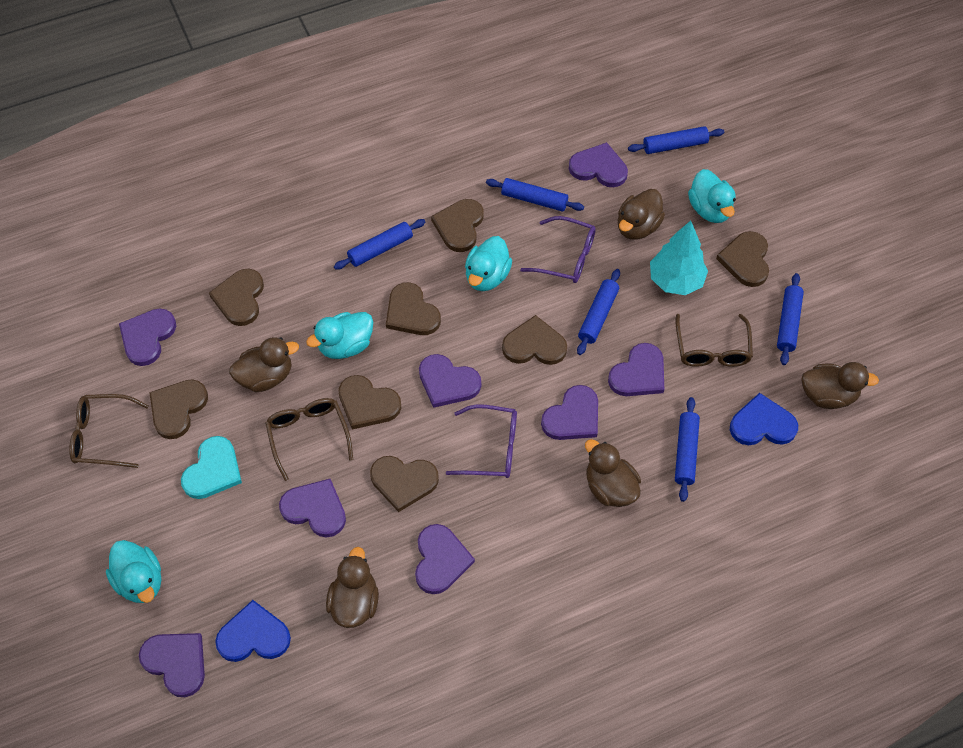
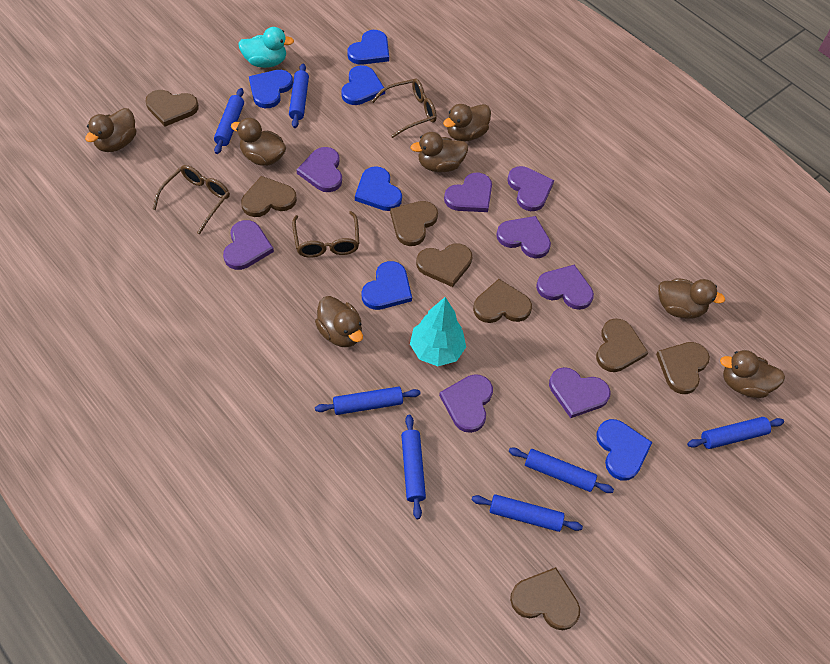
blue heart: 2 -> 6
blue rolling pin: 6 -> 7
brown duck: 5 -> 7
purple glasses: 2 -> 0
turquoise duck: 4 -> 1
turquoise heart: 1 -> 0

